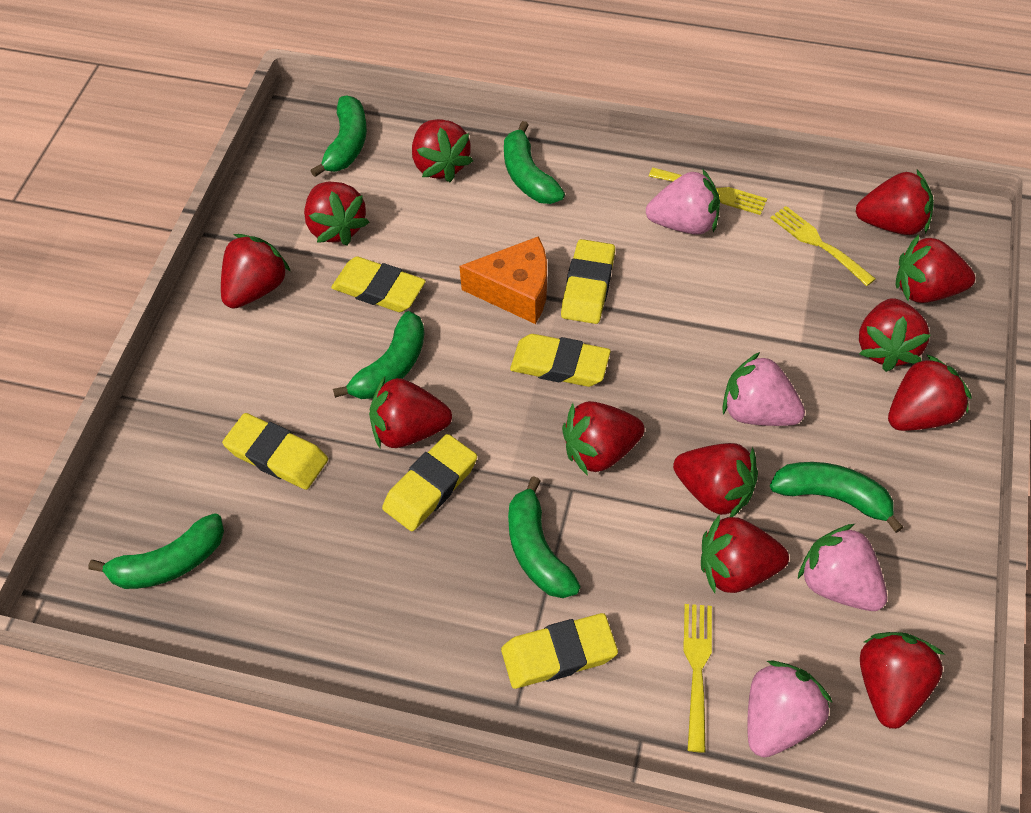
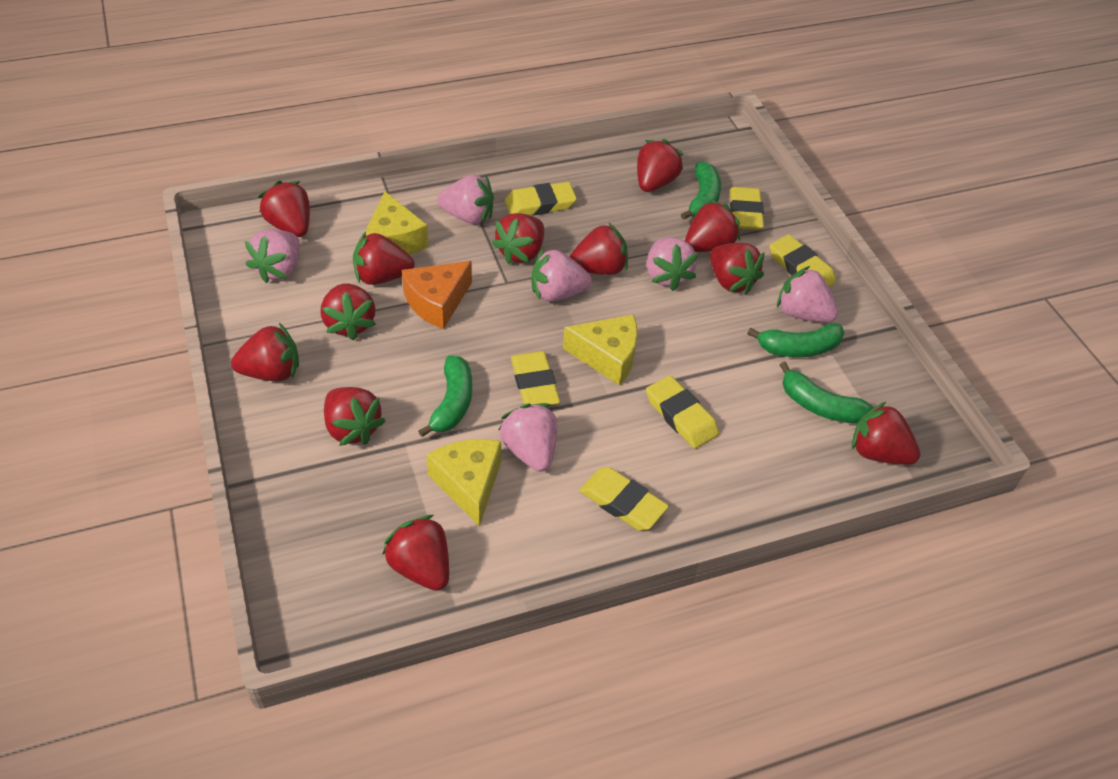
green banana: 6 -> 4
pink strawberry: 4 -> 6
yellow cheese: 0 -> 3
yellow fork: 3 -> 0

